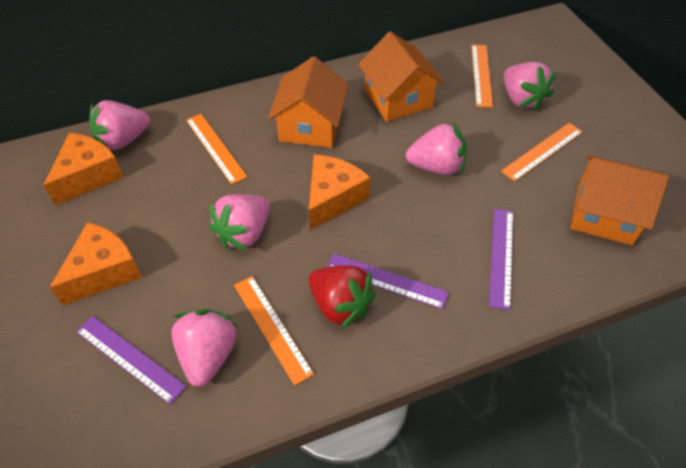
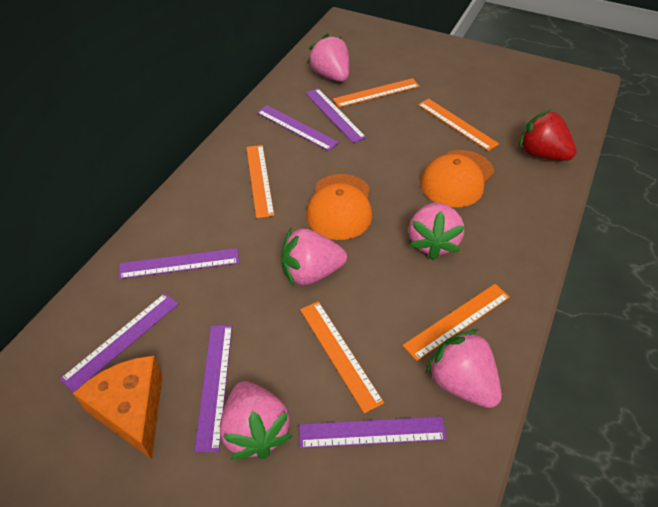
orange cap: 0 -> 2
orange cheese: 3 -> 1
orange house: 3 -> 0
orange ruler: 4 -> 5
purple ruler: 3 -> 6

